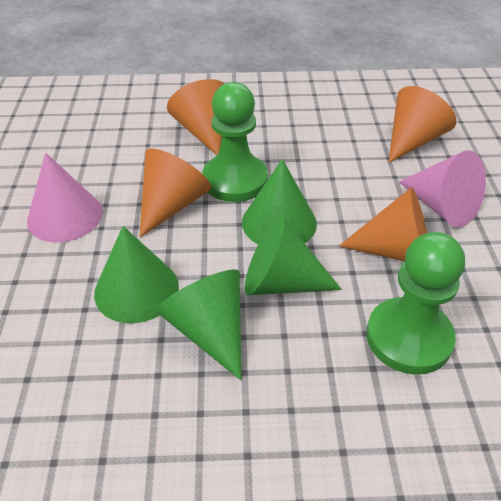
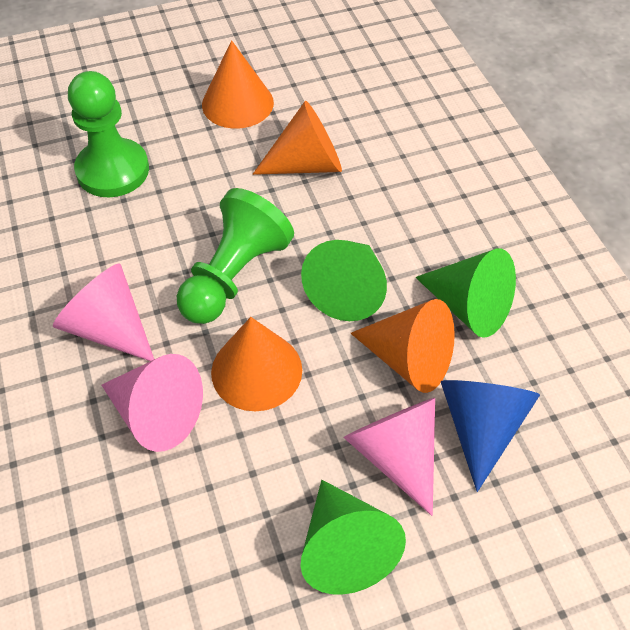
blue cone: 0 -> 1
green cone: 4 -> 3
pink cone: 2 -> 3

